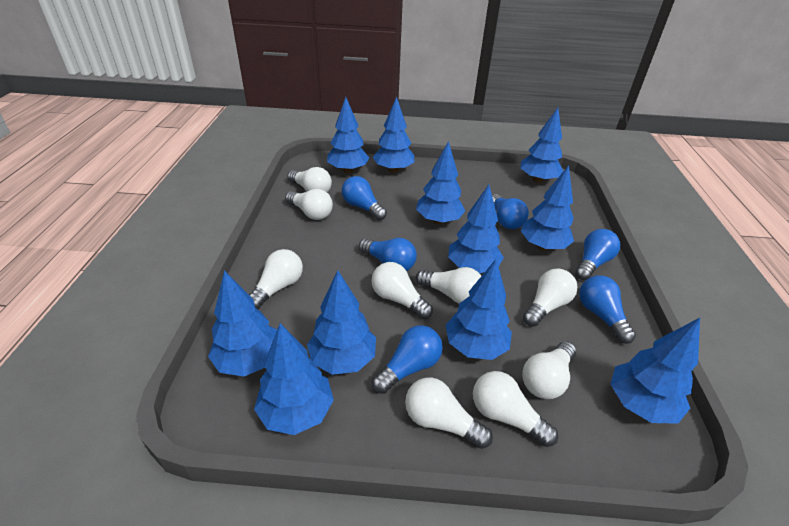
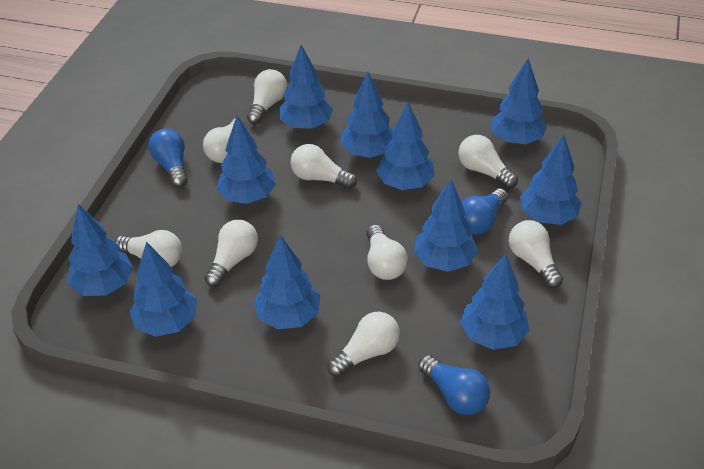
blue light bulb: 6 -> 3

